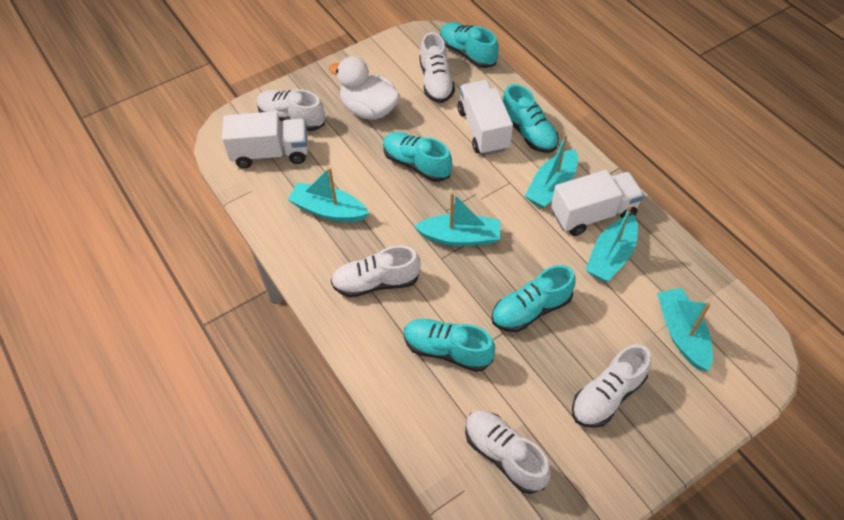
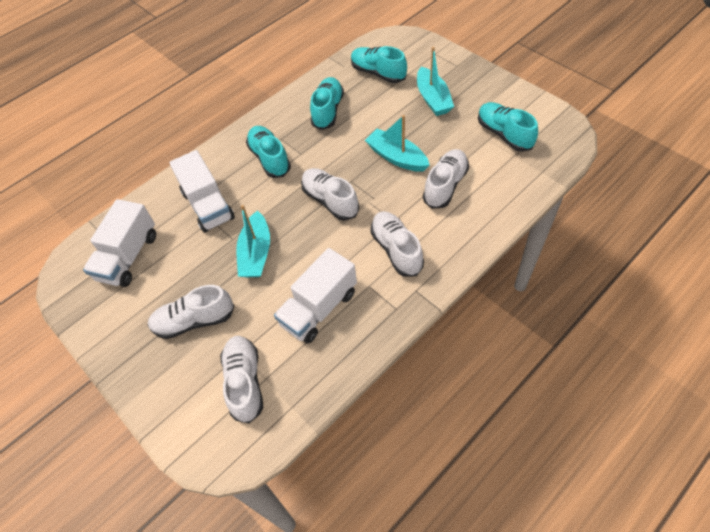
turquoise boat: 5 -> 3
turquoise shoe: 5 -> 4
white duck: 1 -> 0

